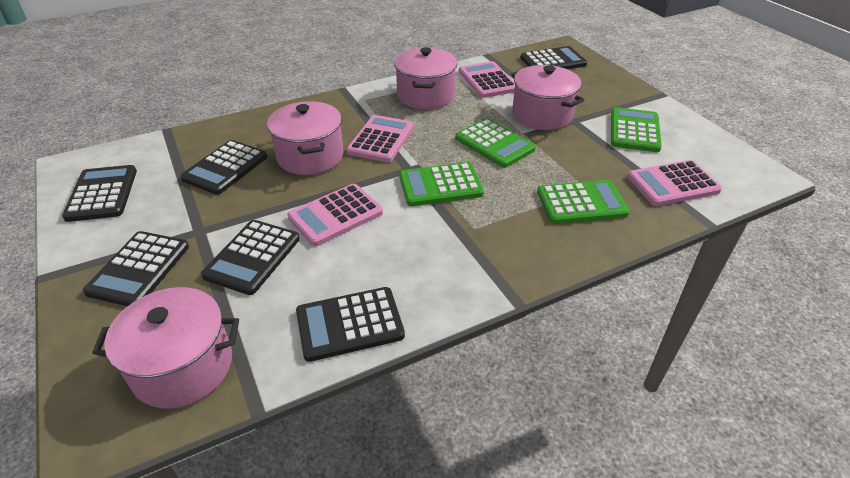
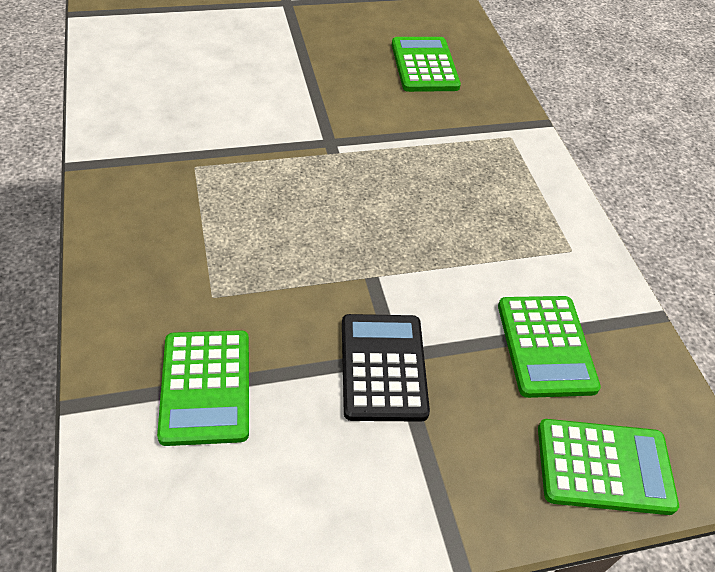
black calculator: 6 -> 1
pink calculator: 4 -> 0
pink pot: 4 -> 0

